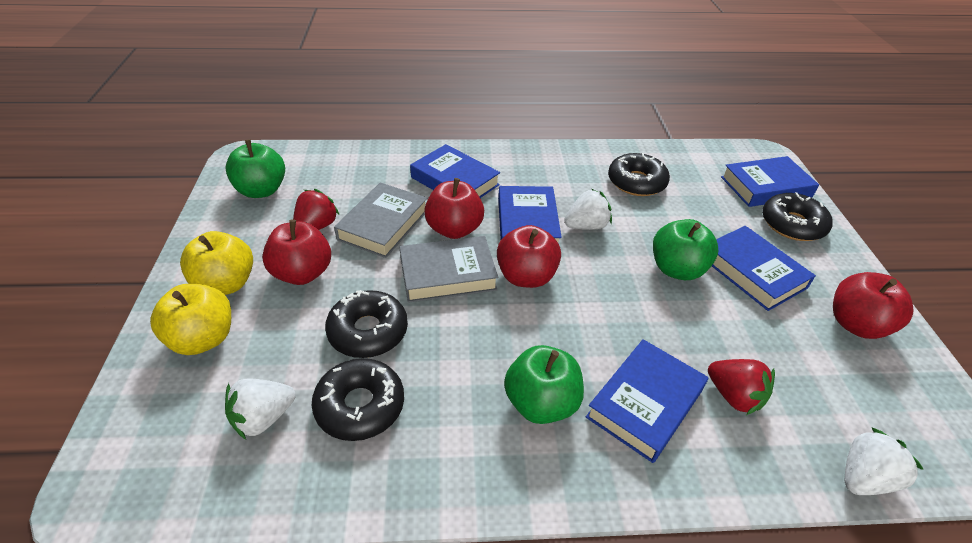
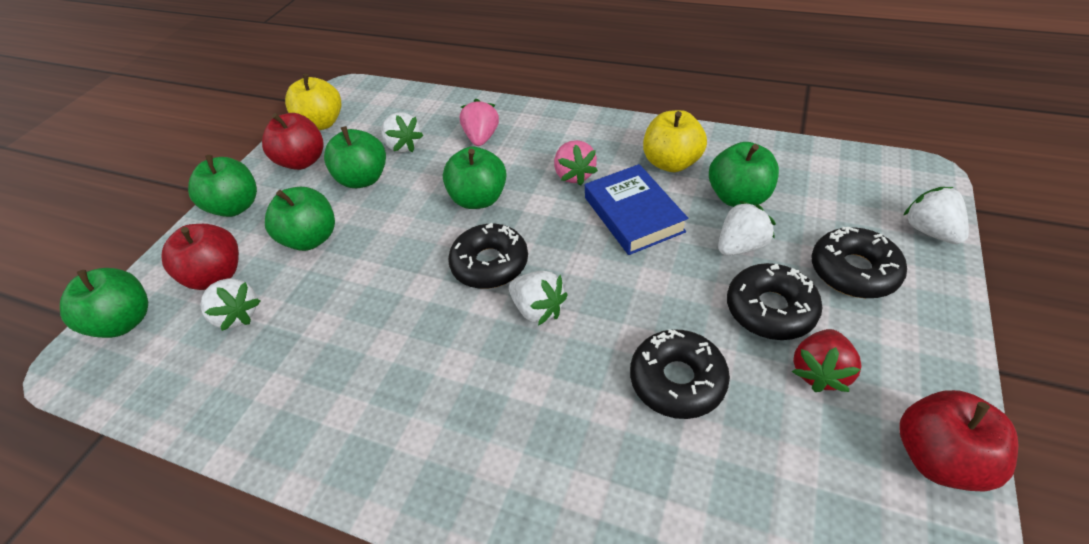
blue book: 5 -> 1
green apple: 3 -> 6
grey book: 2 -> 0
pink strawberry: 0 -> 2
red apple: 4 -> 3
red strawberry: 2 -> 1
white strawberry: 3 -> 5

